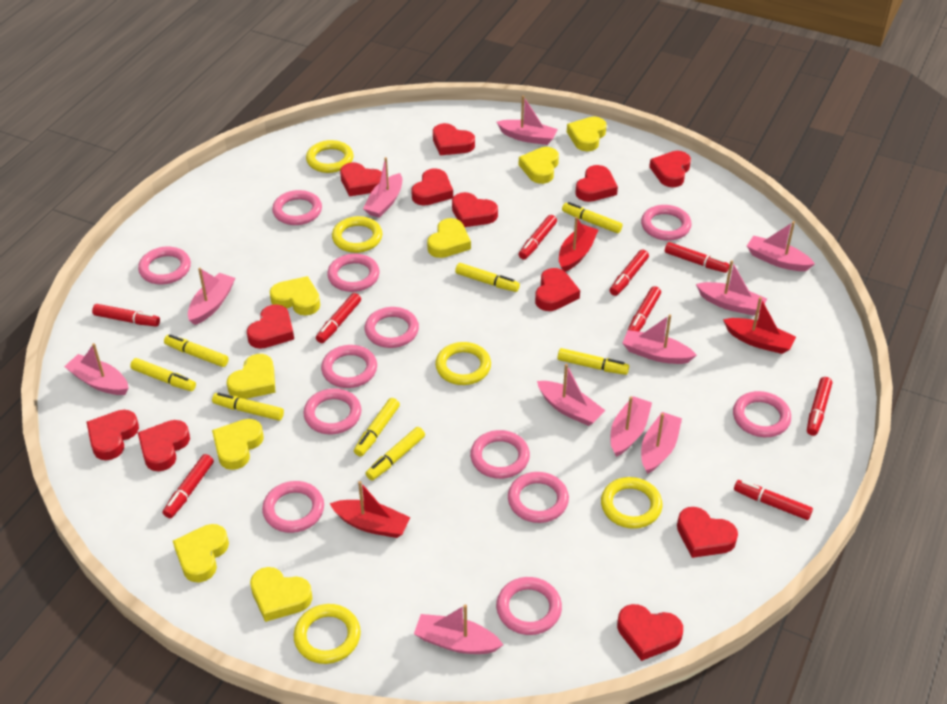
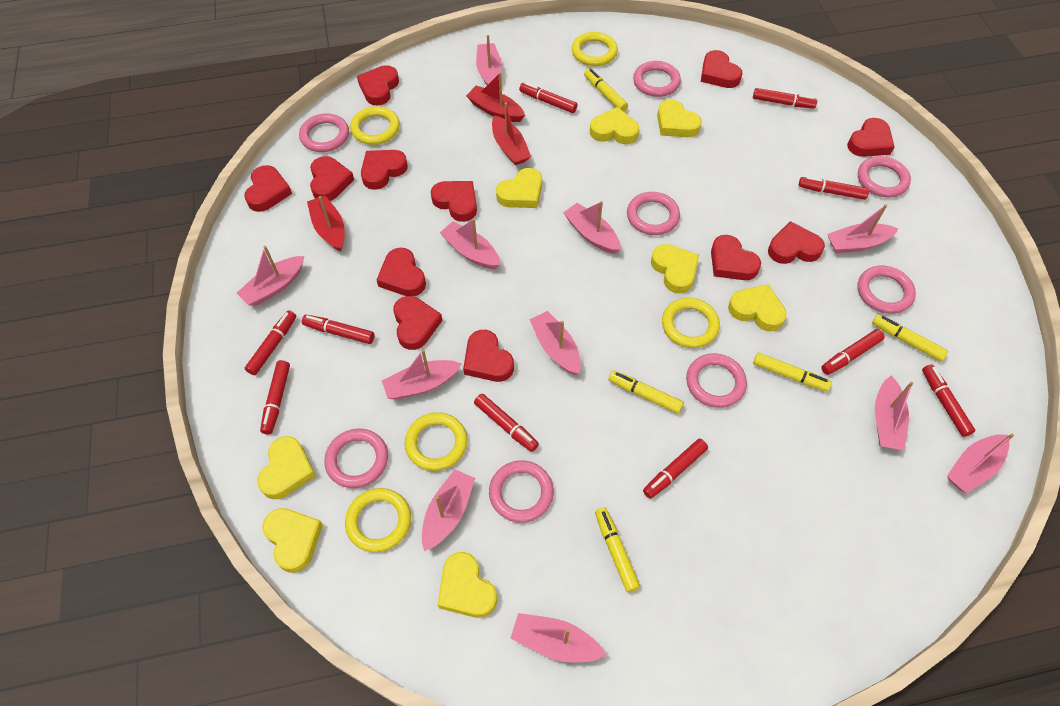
pink ring: 12 -> 8
red marker: 9 -> 10
yellow marker: 8 -> 5

